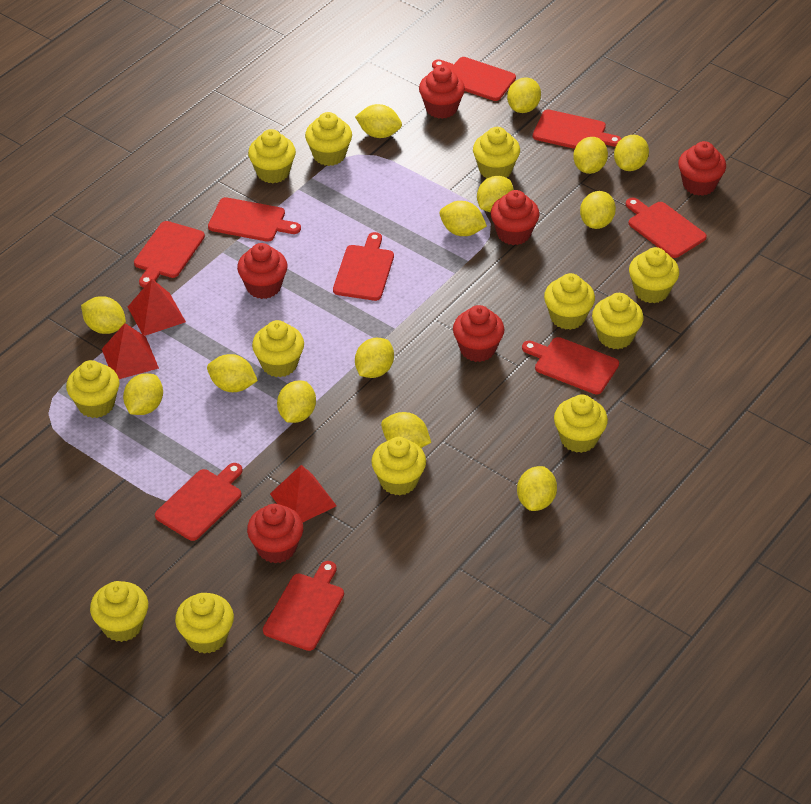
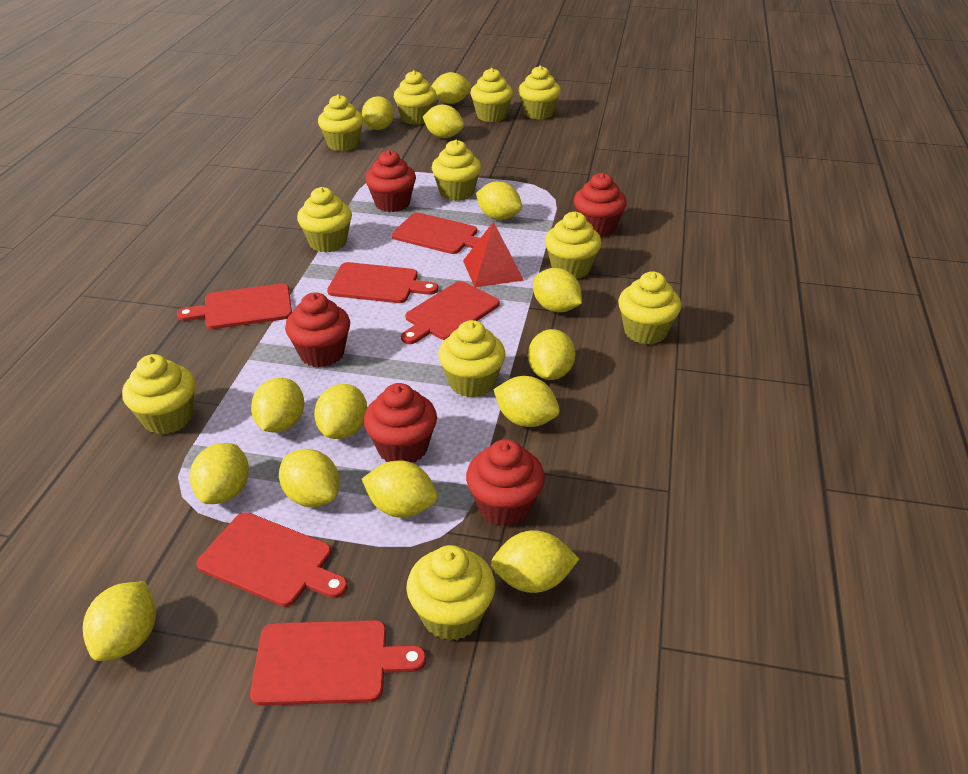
red cupcake: 6 -> 5
red cutting board: 9 -> 6
red pyramid: 3 -> 1
yellow cupcake: 12 -> 11

